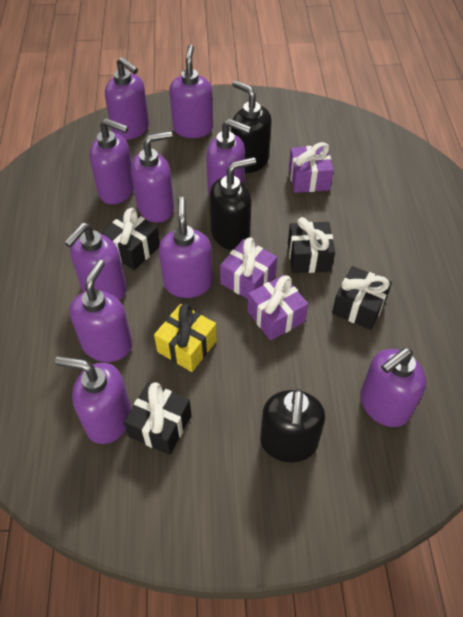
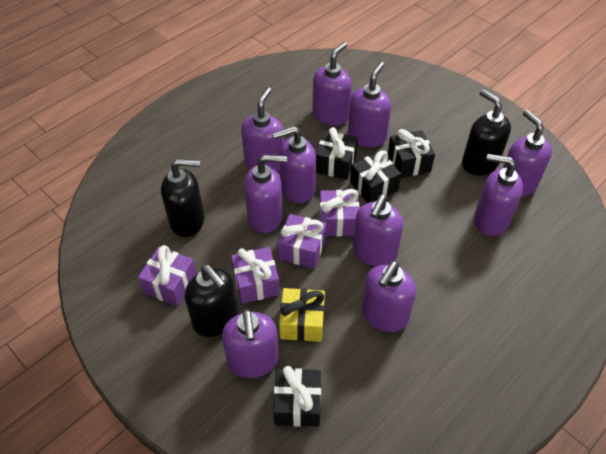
purple gift: 3 -> 4

